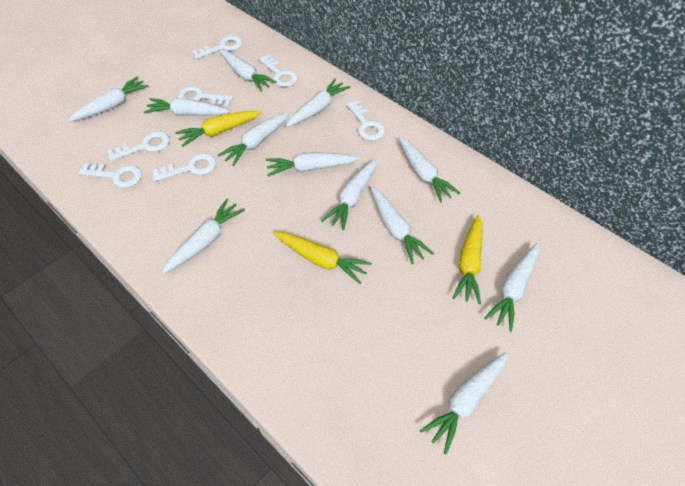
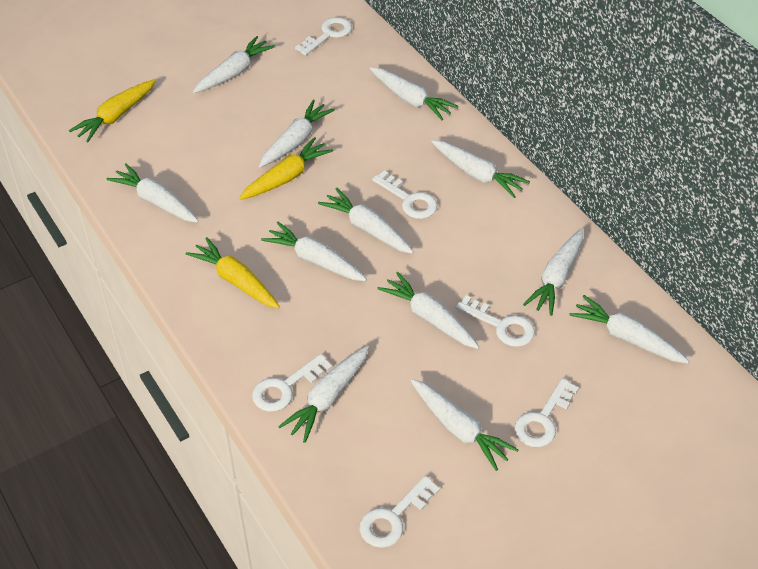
white key: 7 -> 6

